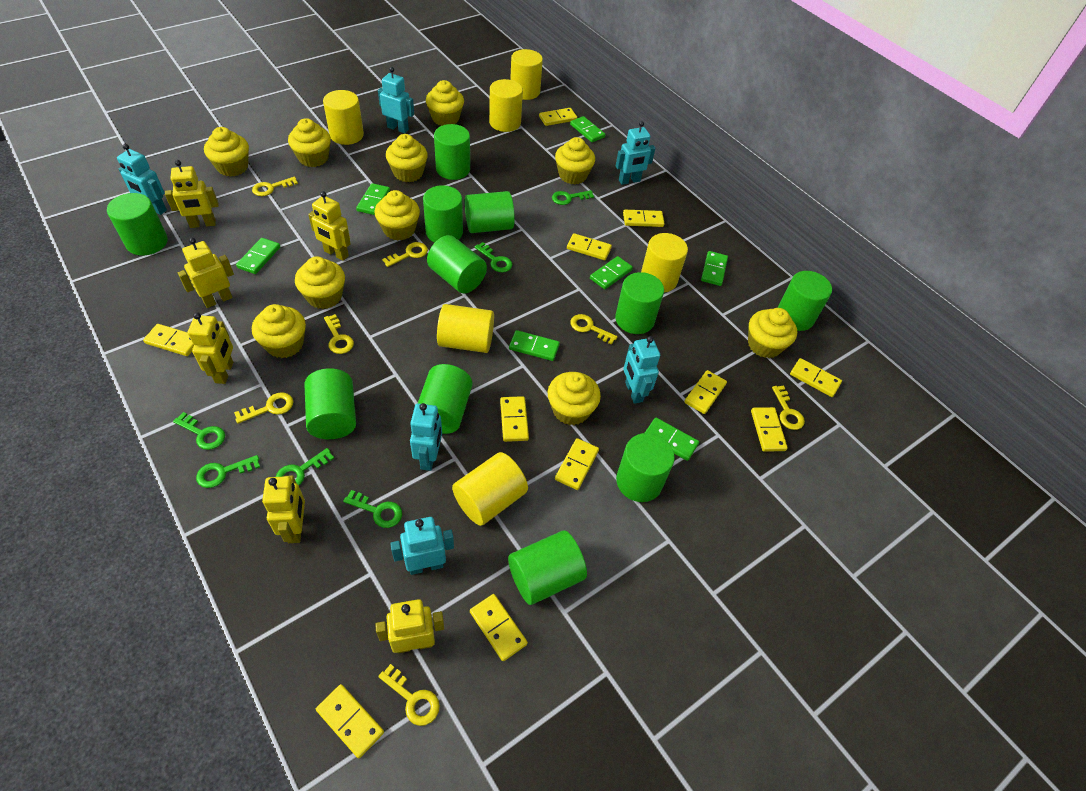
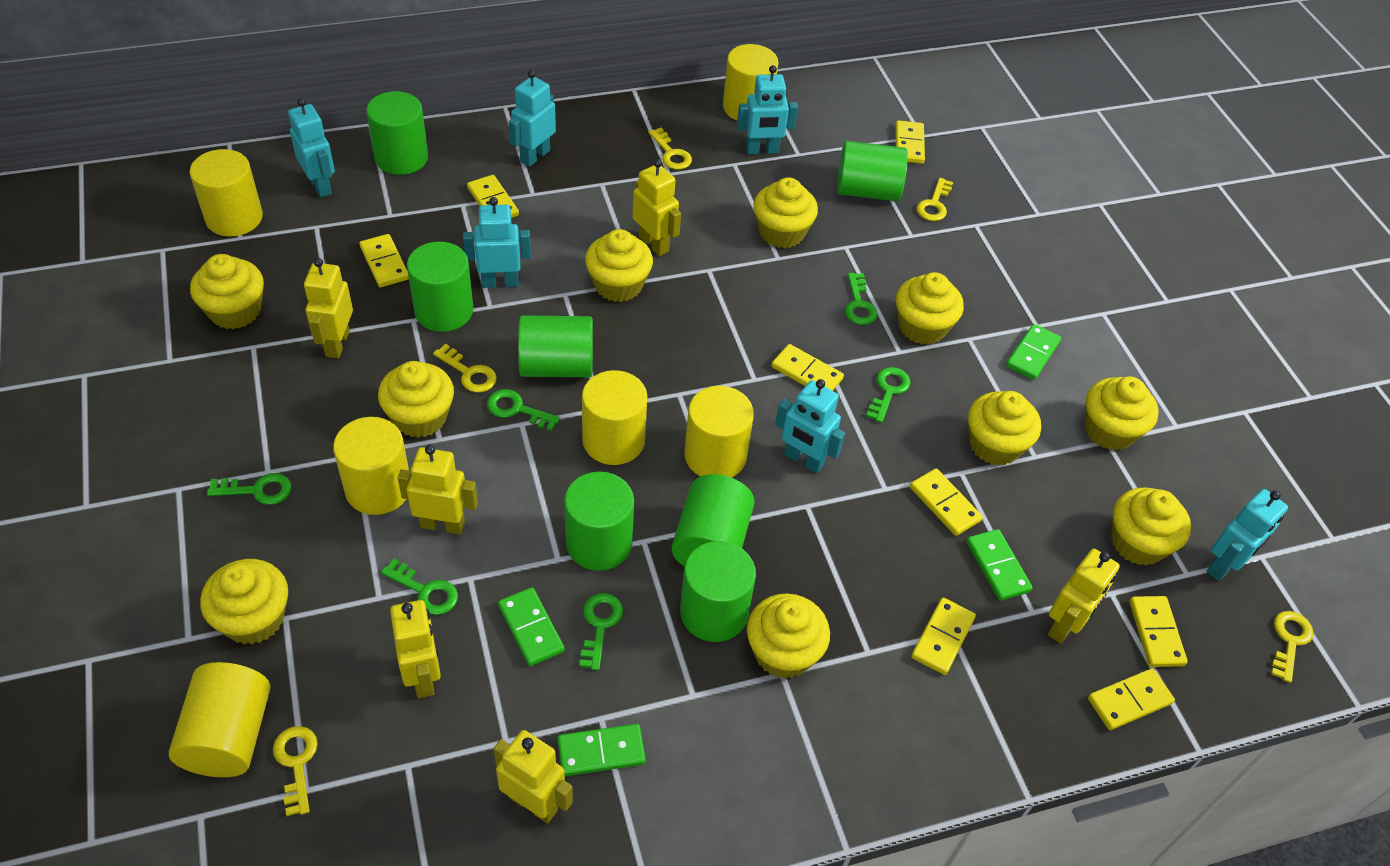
green cylinder: 11 -> 7
green domino: 7 -> 4
yellow domino: 11 -> 8
yellow key: 7 -> 5

